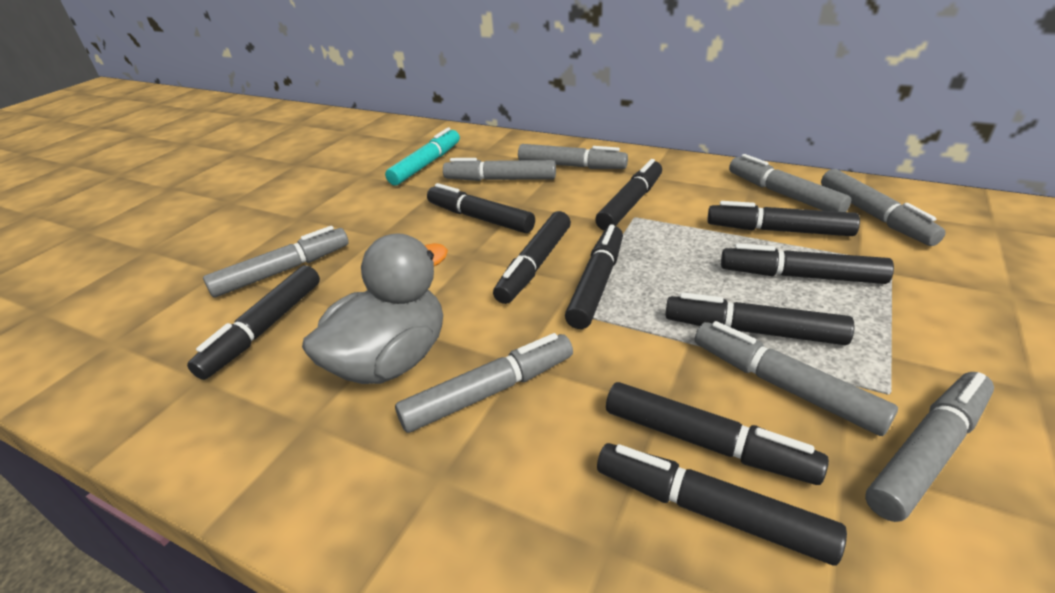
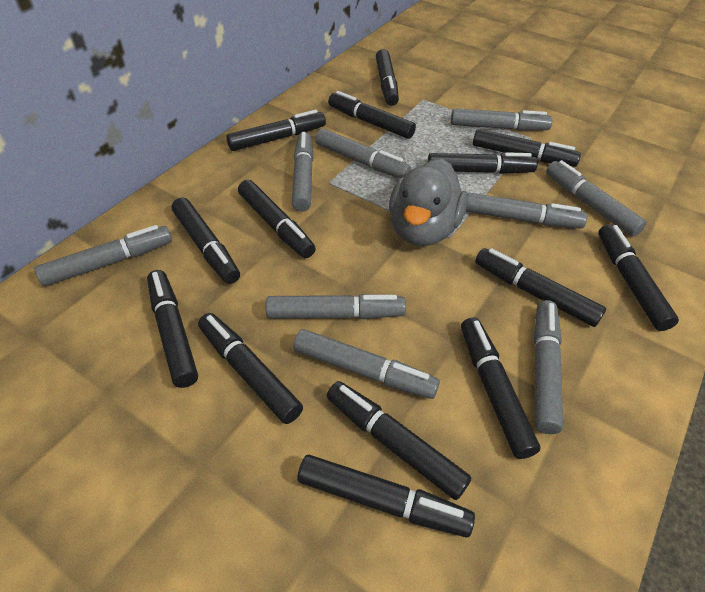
black marker: 10 -> 14
grey marker: 8 -> 9
turquoise marker: 1 -> 0

